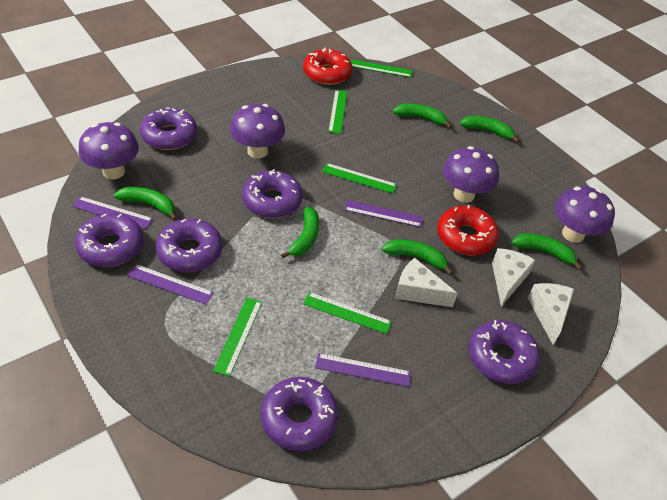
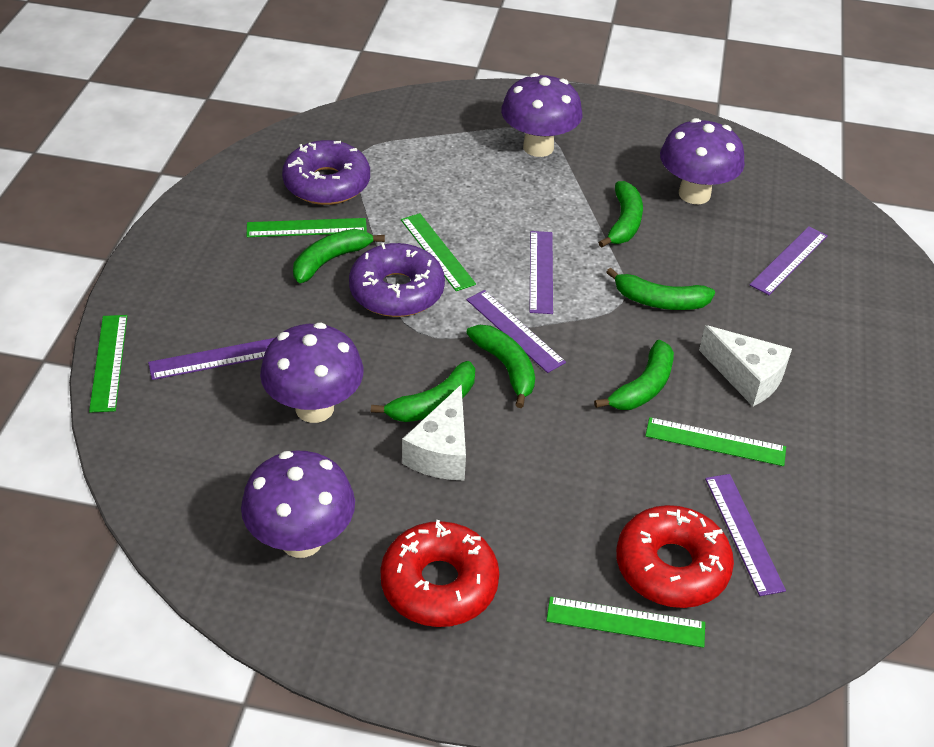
purple donut: 6 -> 2
purple ruler: 4 -> 5
white cheese: 3 -> 2

